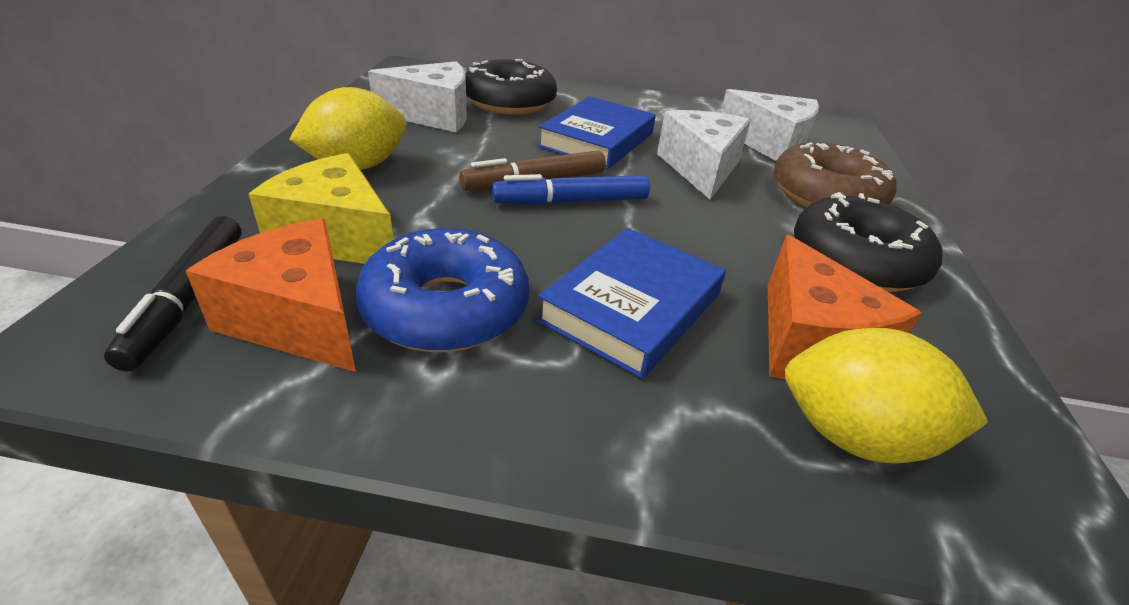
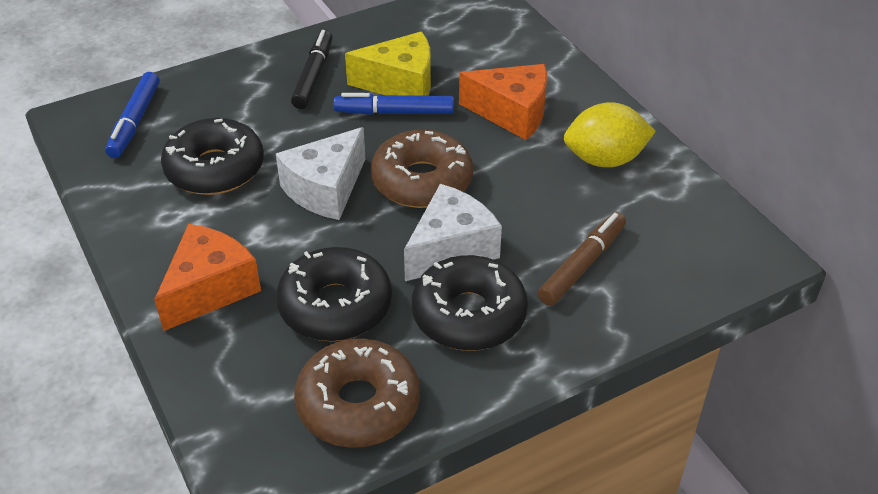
black donut: 2 -> 3
blue book: 2 -> 0
blue donut: 1 -> 0
blue marker: 1 -> 2
brown donut: 1 -> 2
white cheese: 3 -> 2
yellow lemon: 2 -> 1

